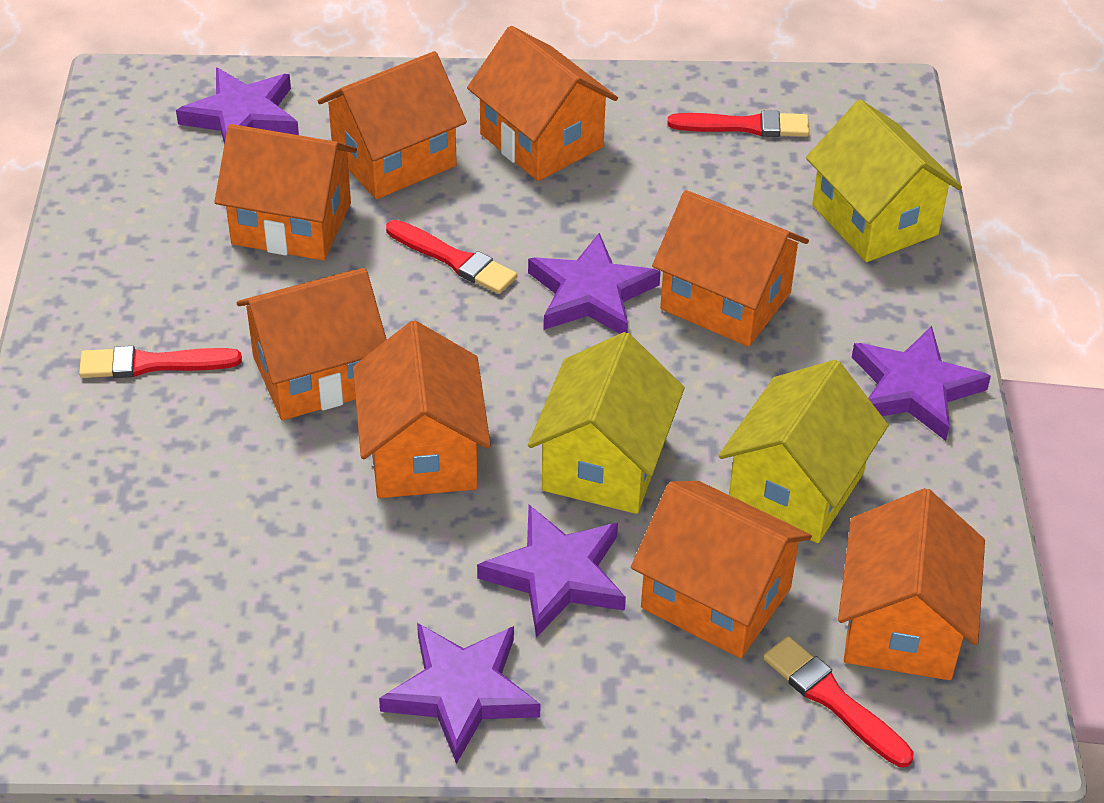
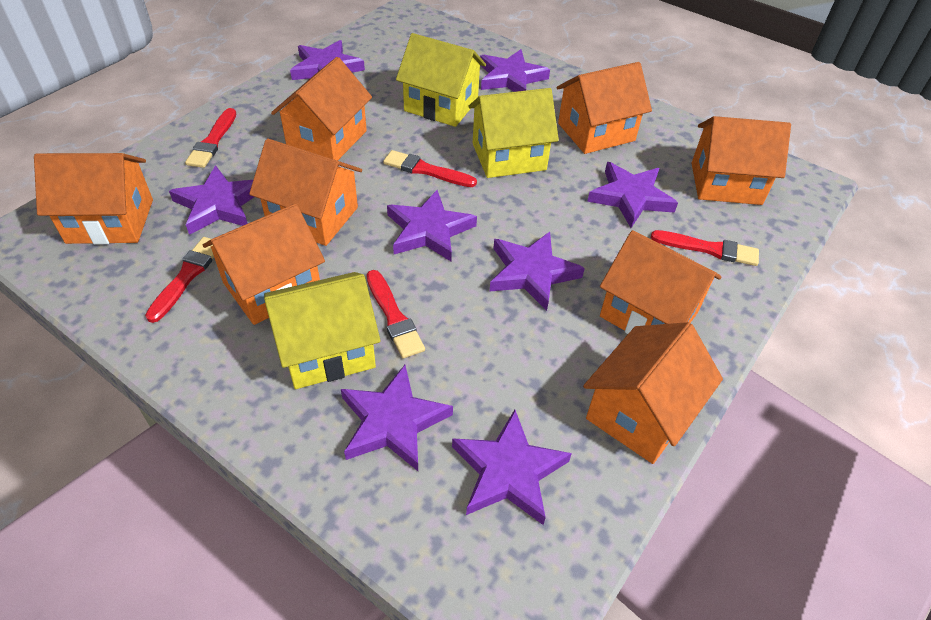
purple star: 5 -> 8
red brush: 4 -> 5

